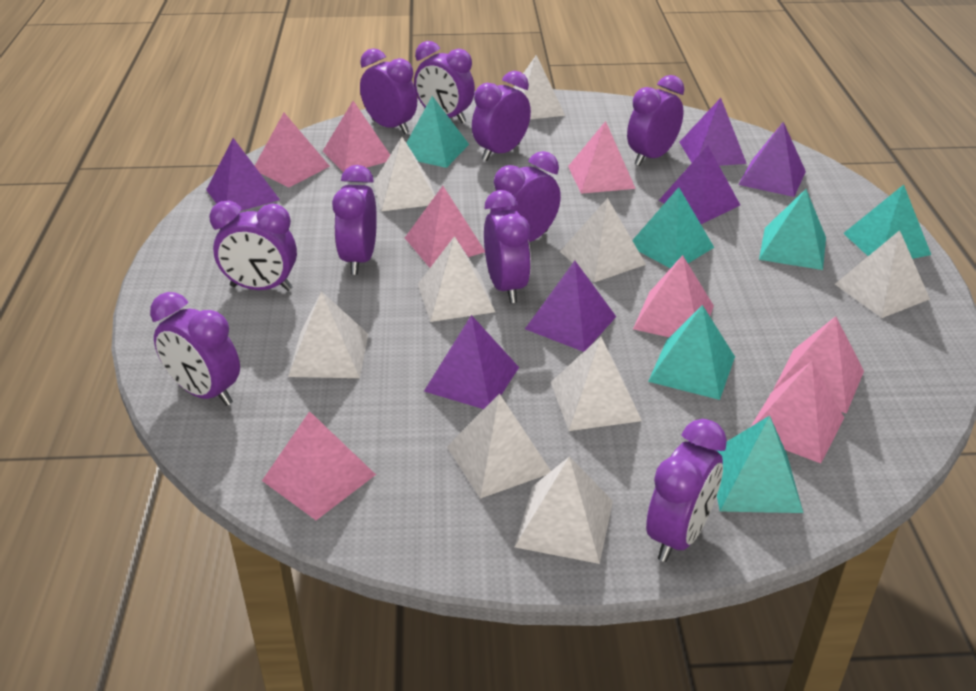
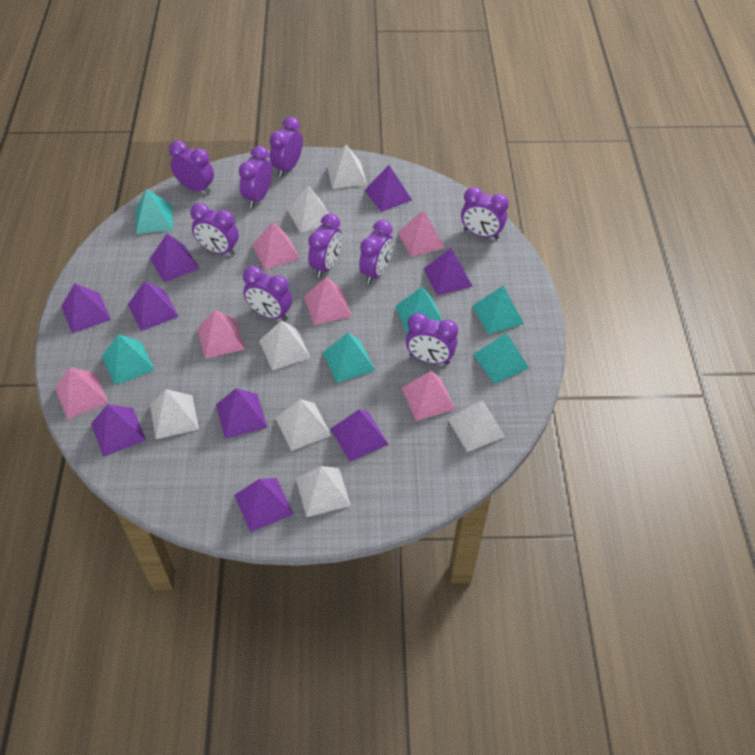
pink pyramid: 8 -> 6
purple clock: 10 -> 9
purple pyramid: 6 -> 9
white pyramid: 9 -> 7

